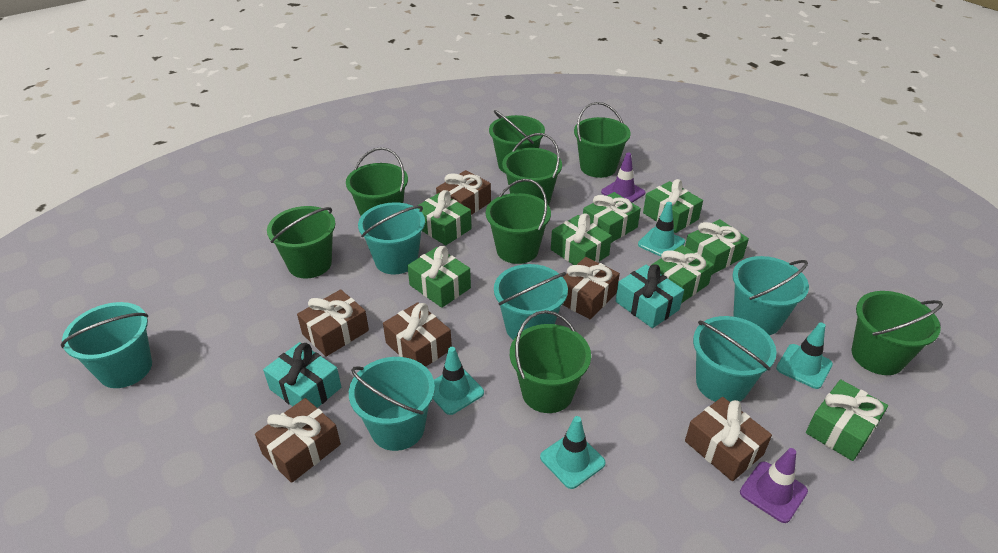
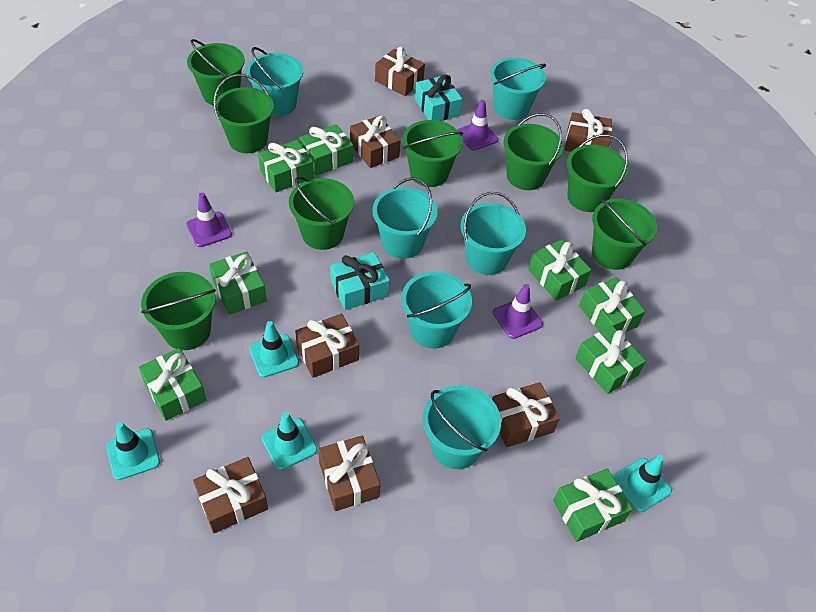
brown gift: 6 -> 7
purple traffic cone: 2 -> 3

